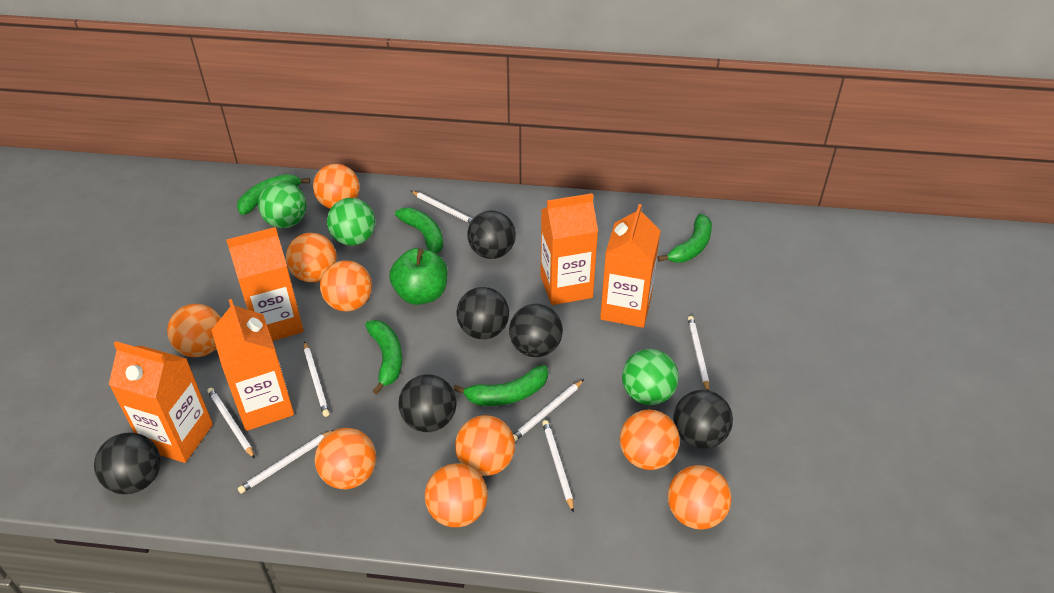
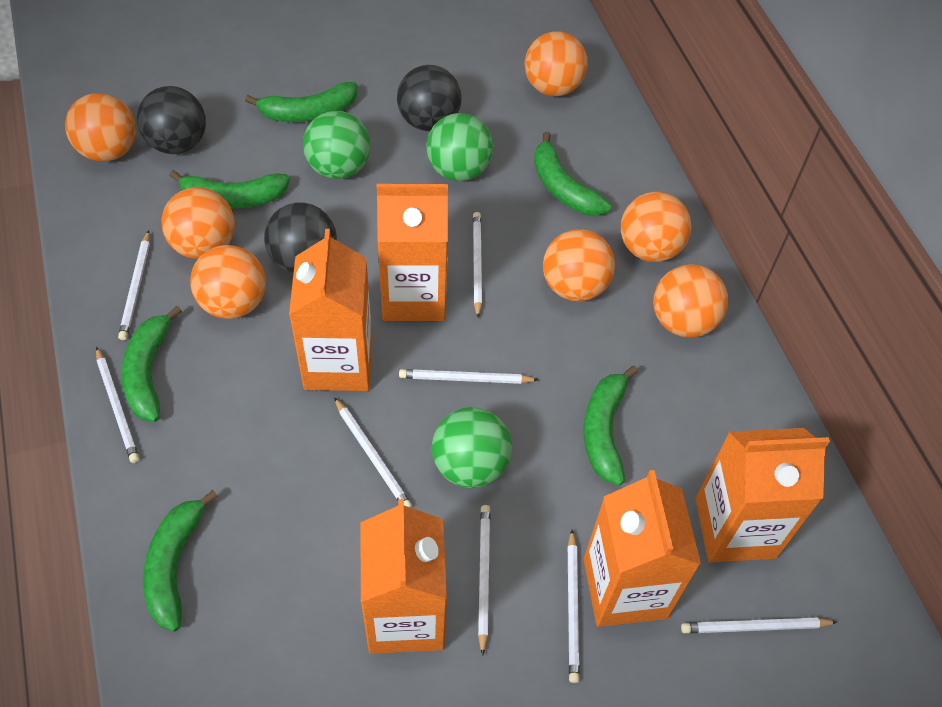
black ball: 6 -> 3
green apple: 1 -> 0
green banana: 5 -> 6
orange ball: 9 -> 7
white pencil: 7 -> 8

